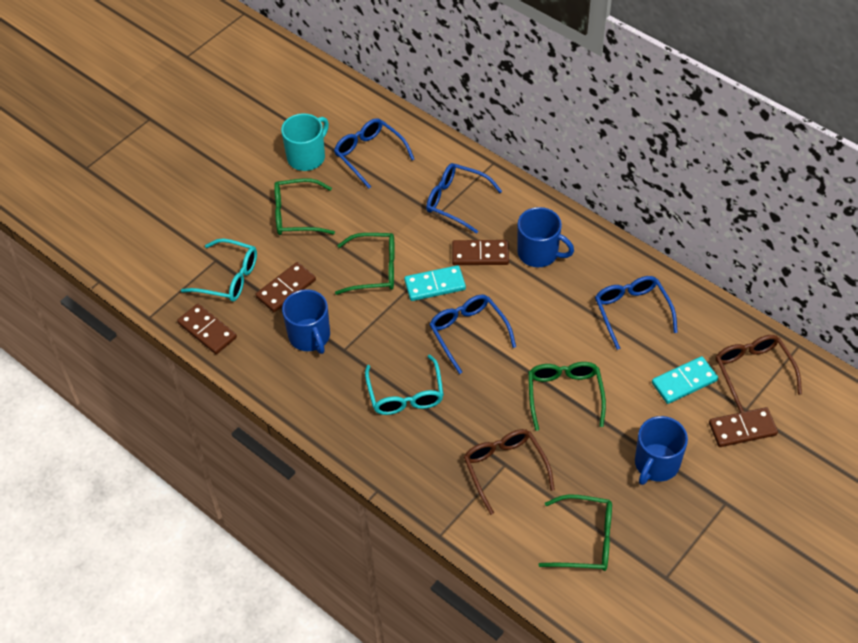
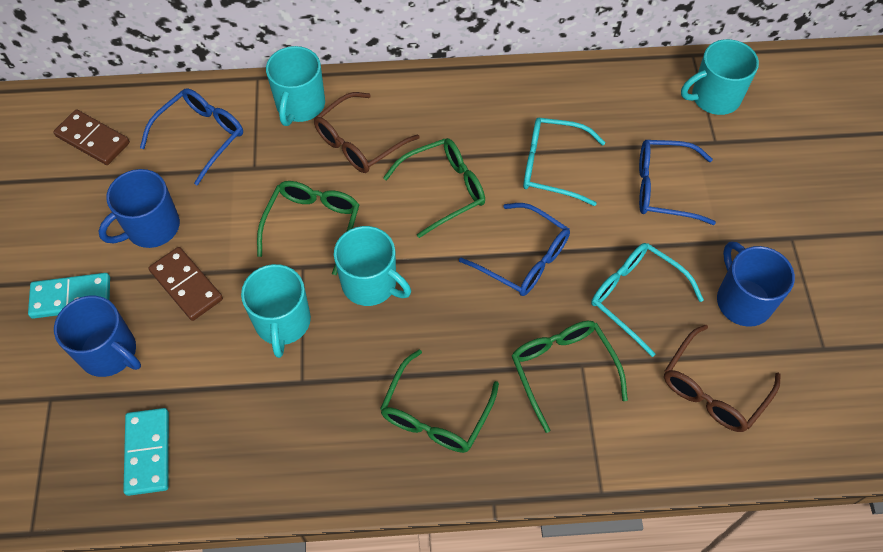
blue glasses: 4 -> 3
brown domino: 4 -> 2
turquoise mug: 1 -> 4

